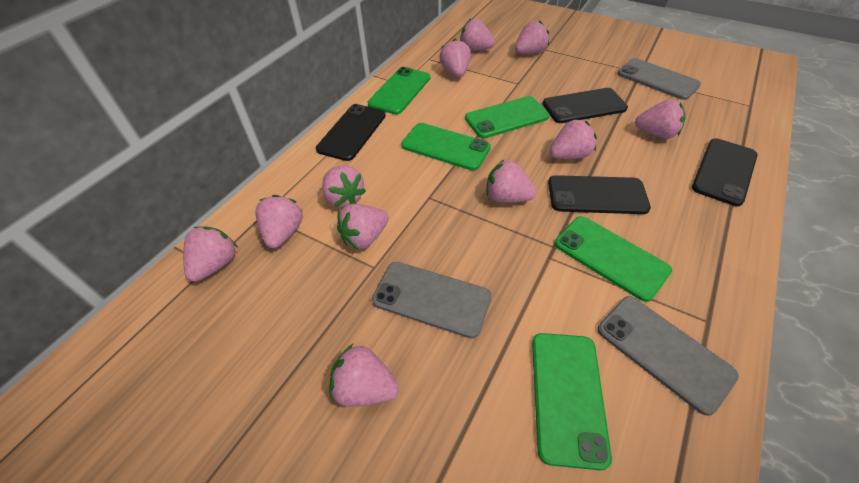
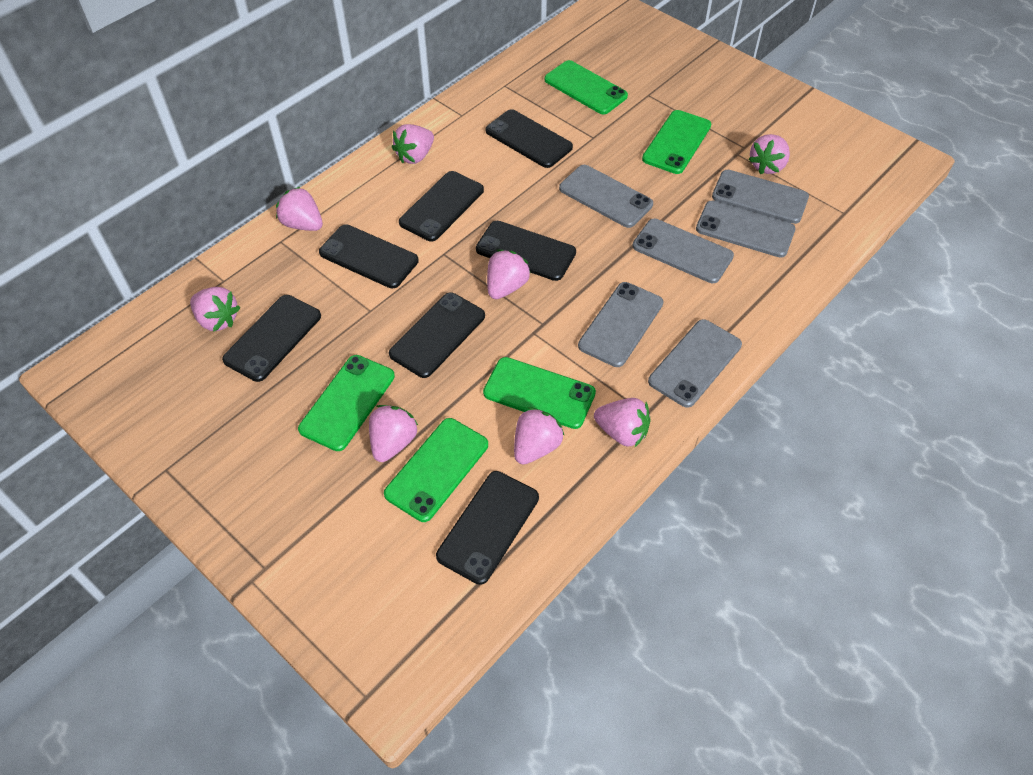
black phone: 4 -> 7
grey phone: 3 -> 6
pink strawberry: 11 -> 8

